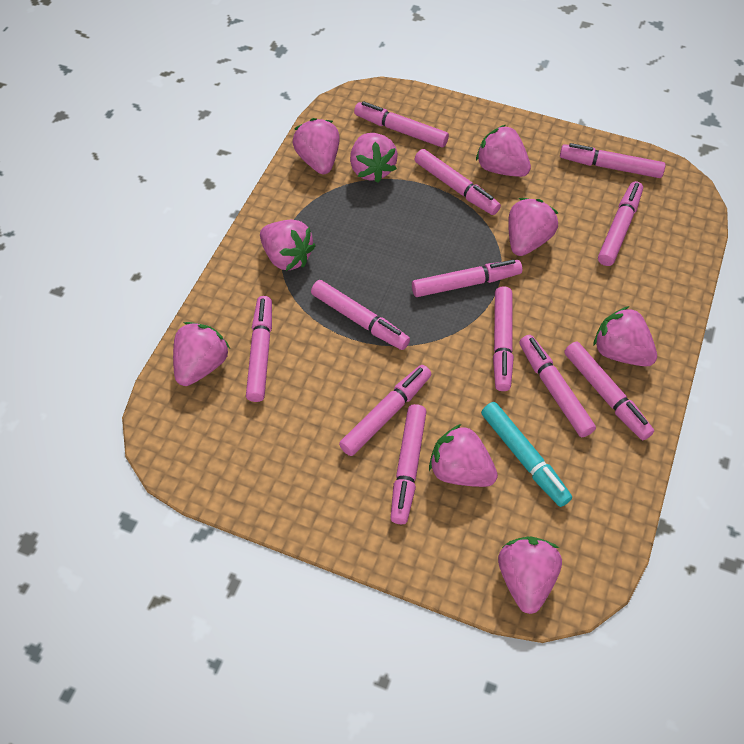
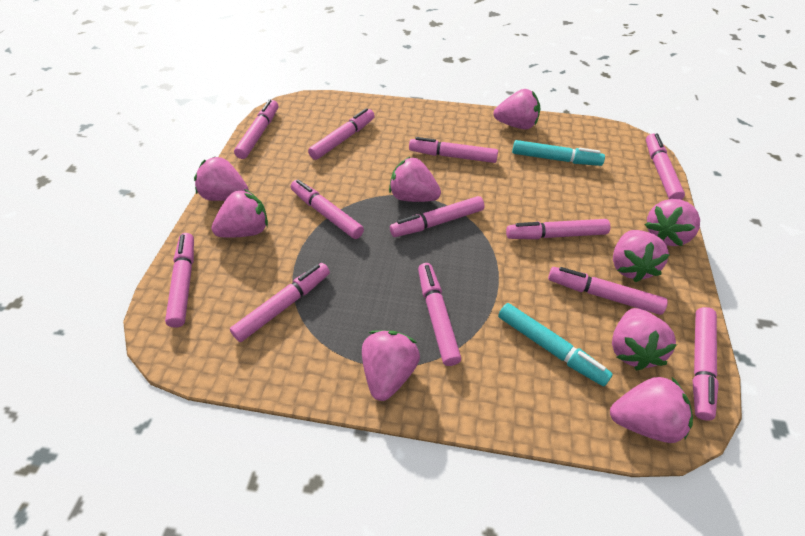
turquoise marker: 1 -> 2

